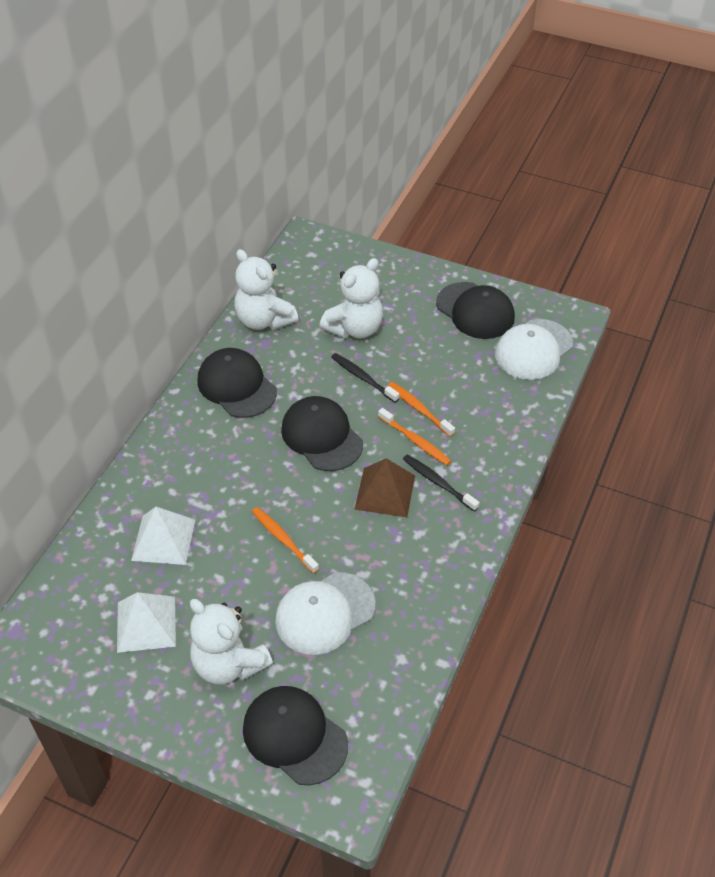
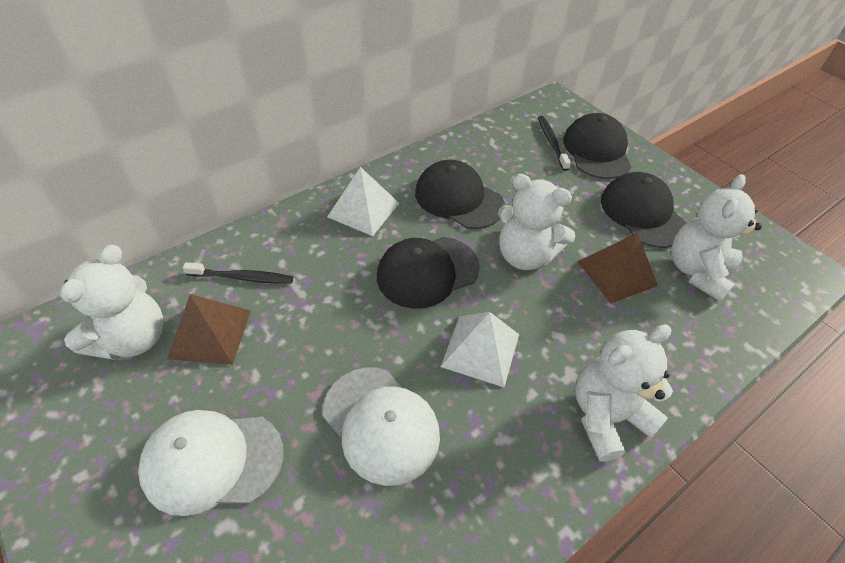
brown pyramid: 1 -> 2
orange toothbrush: 3 -> 0
white teddy bear: 3 -> 4

